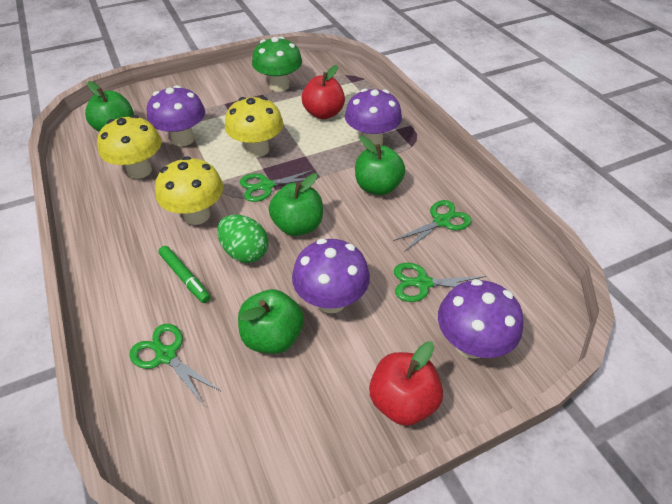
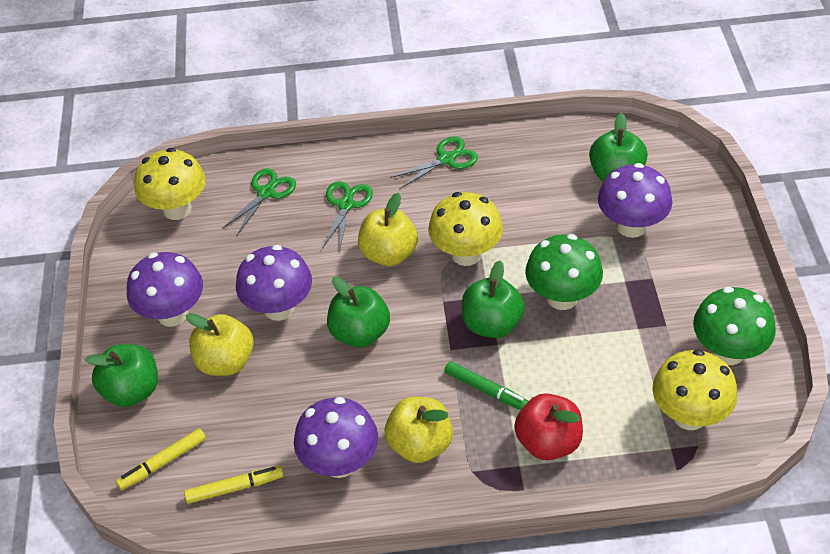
green egg: 1 -> 0
green mushroom: 1 -> 2
green scissors: 4 -> 3
red apple: 2 -> 1
yellow apple: 0 -> 3
yellow marker: 0 -> 2

